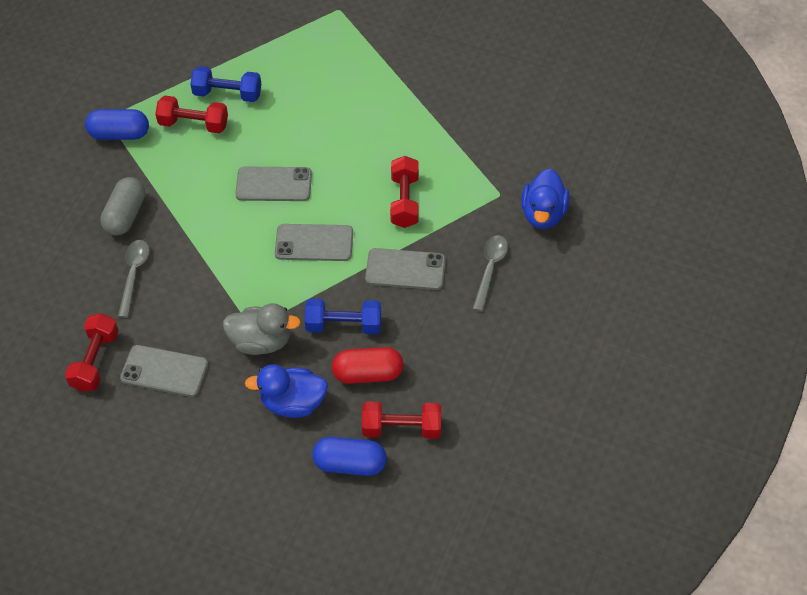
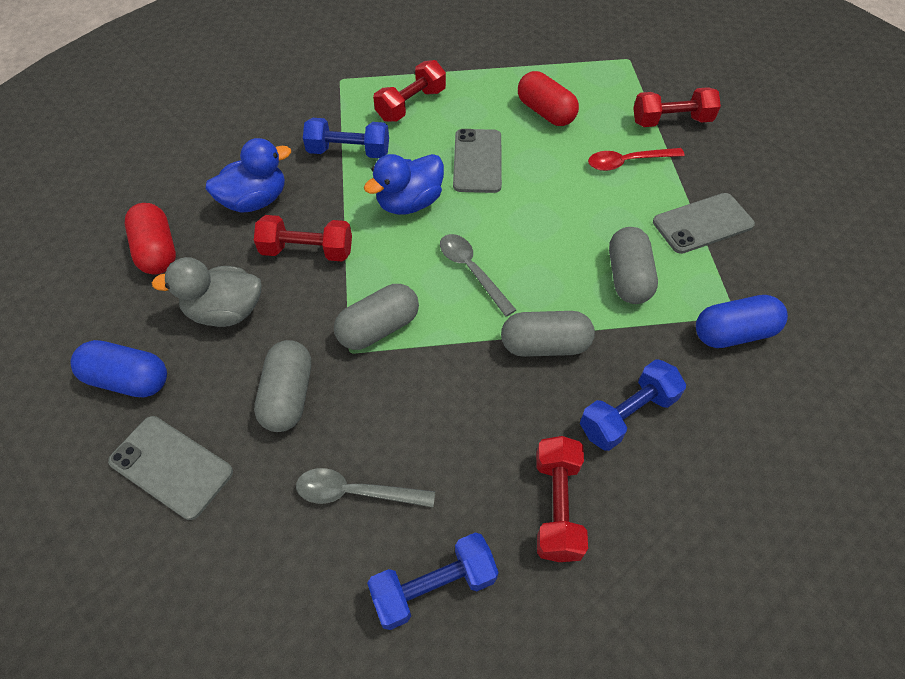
blue dumbbell: 2 -> 3
grey capsule: 1 -> 4
grey phone: 4 -> 3
red capsule: 1 -> 2
red spoon: 0 -> 1

